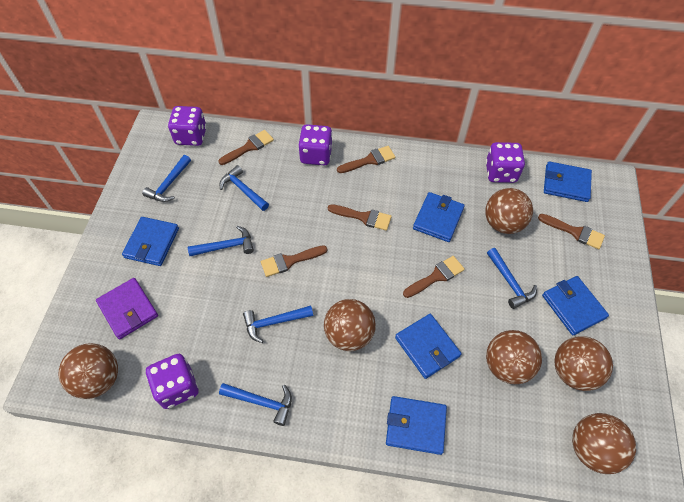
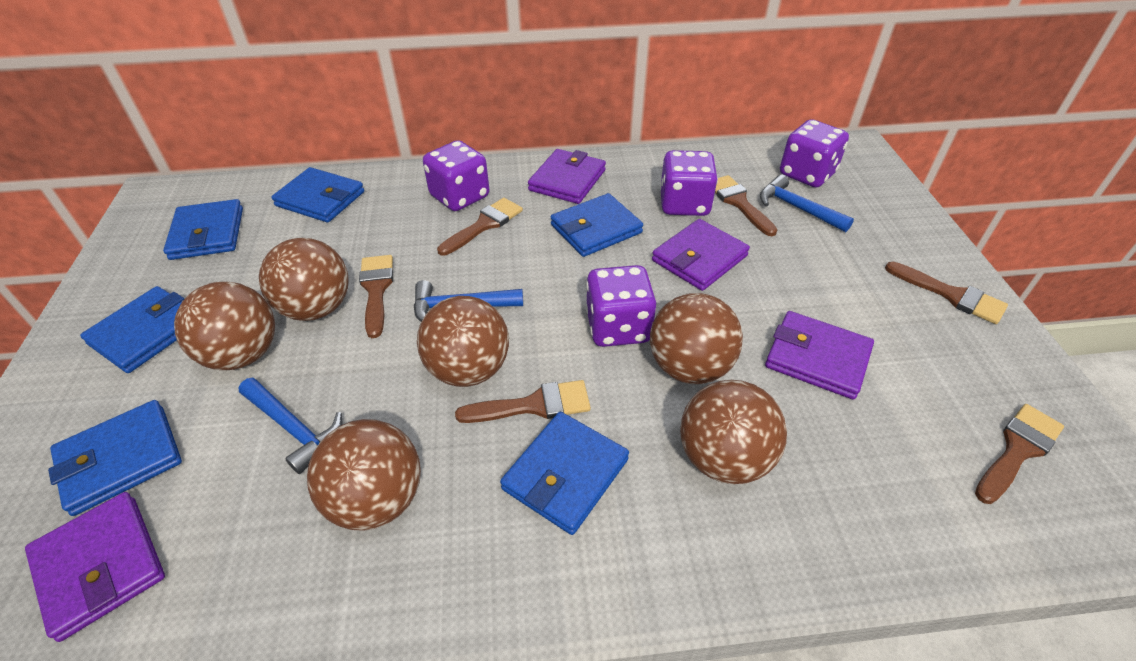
blue hammer: 6 -> 3
purple wallet: 1 -> 4

